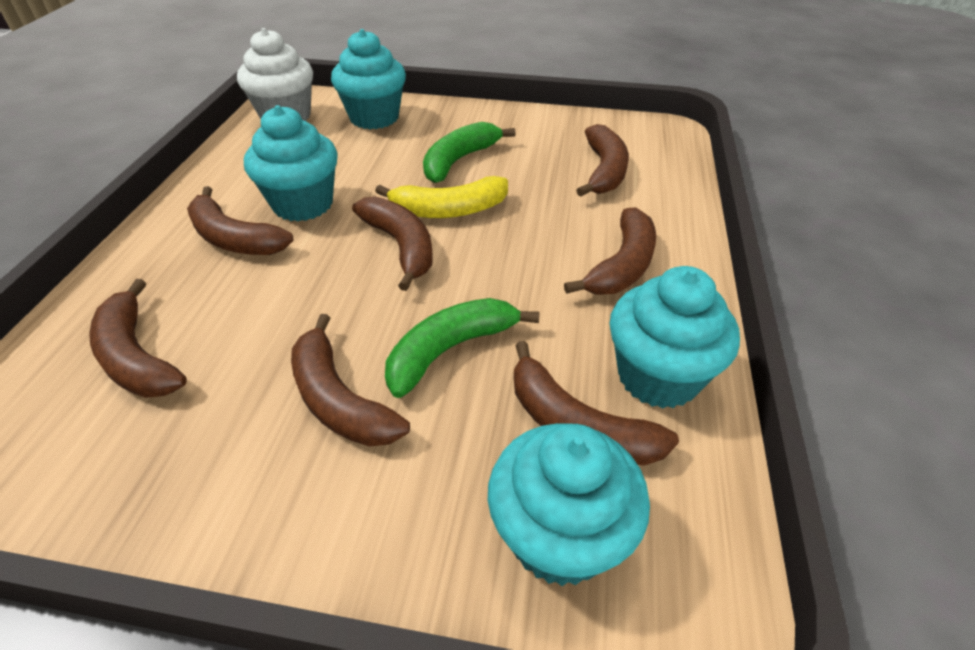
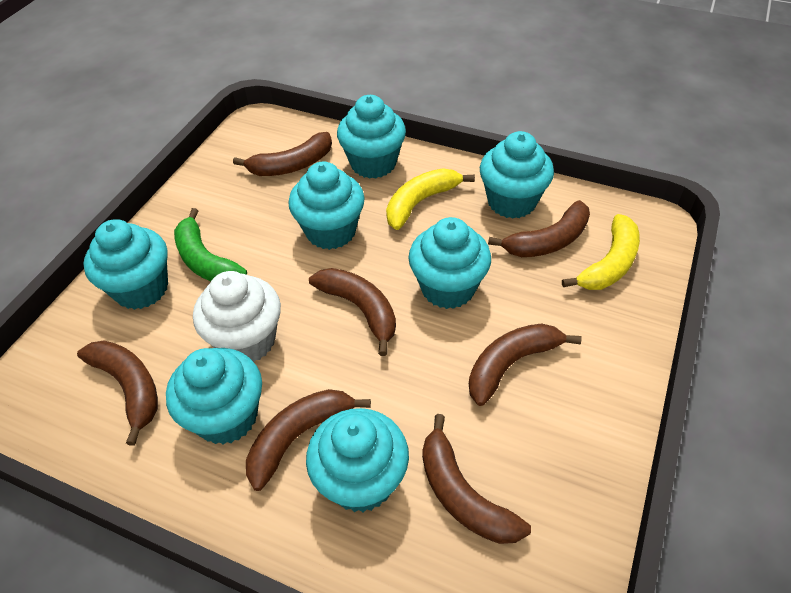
green banana: 2 -> 1
turquoise cupcake: 4 -> 7
yellow banana: 1 -> 2

